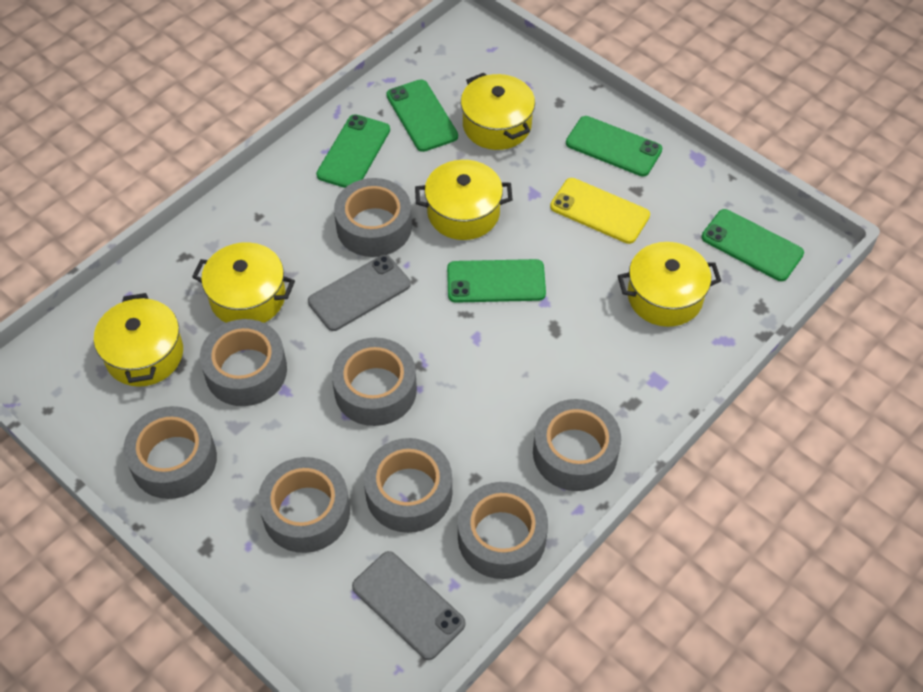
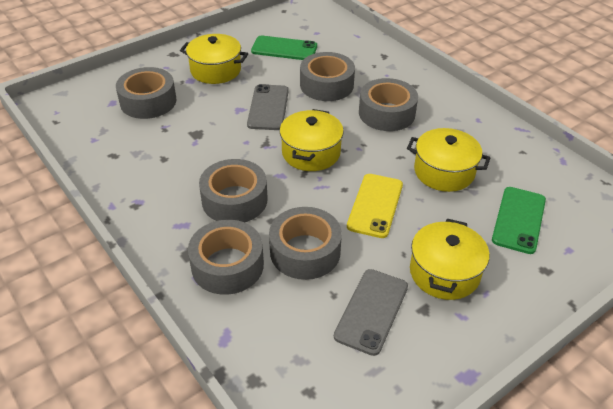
green phone: 5 -> 2
grey tape: 8 -> 6
yellow pot: 5 -> 4

